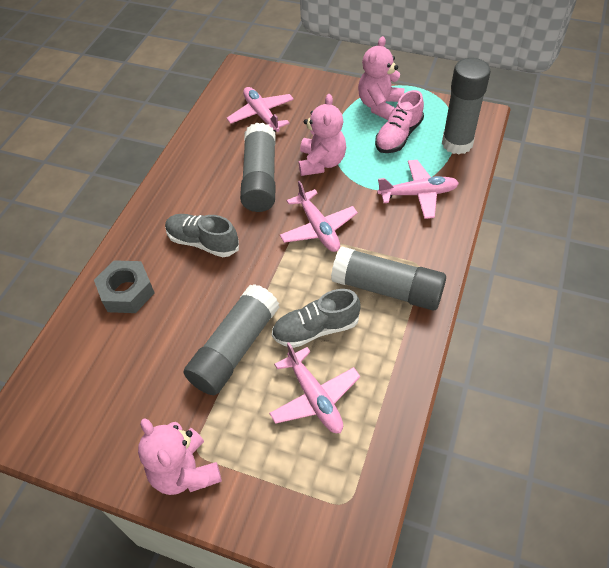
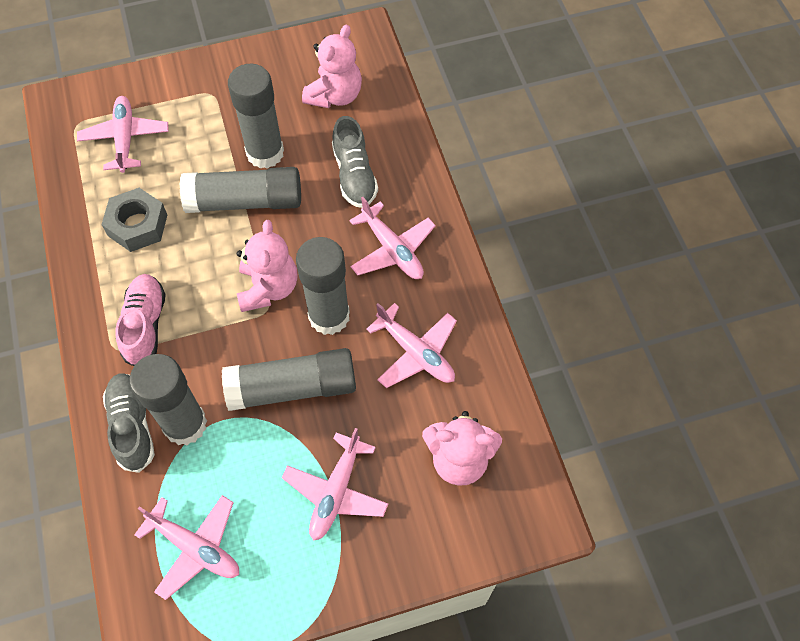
grey glue stick: 4 -> 5
pink plane: 4 -> 5

